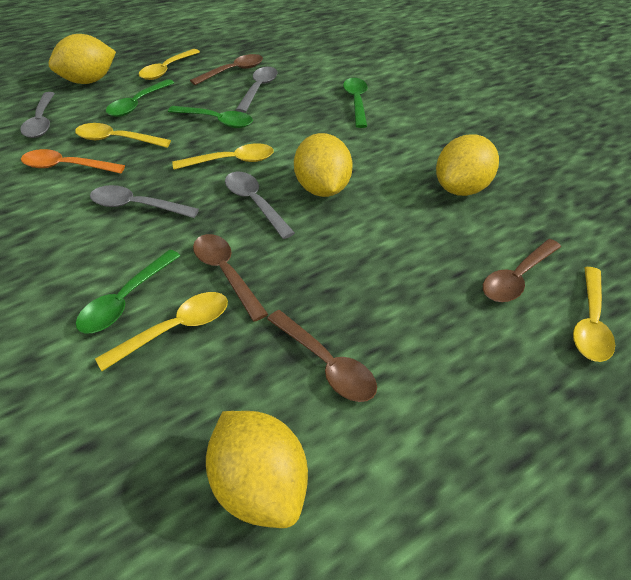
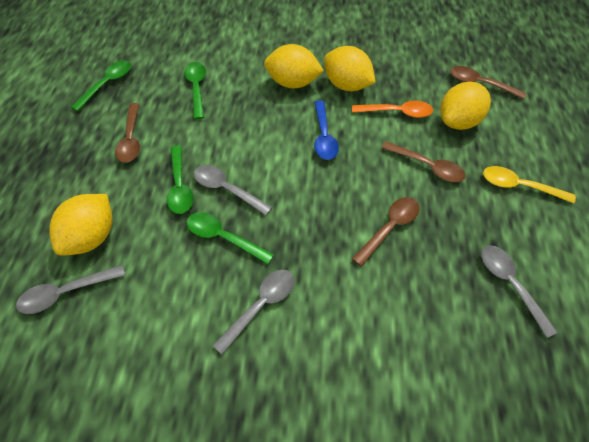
blue spoon: 0 -> 1
yellow spoon: 5 -> 1

